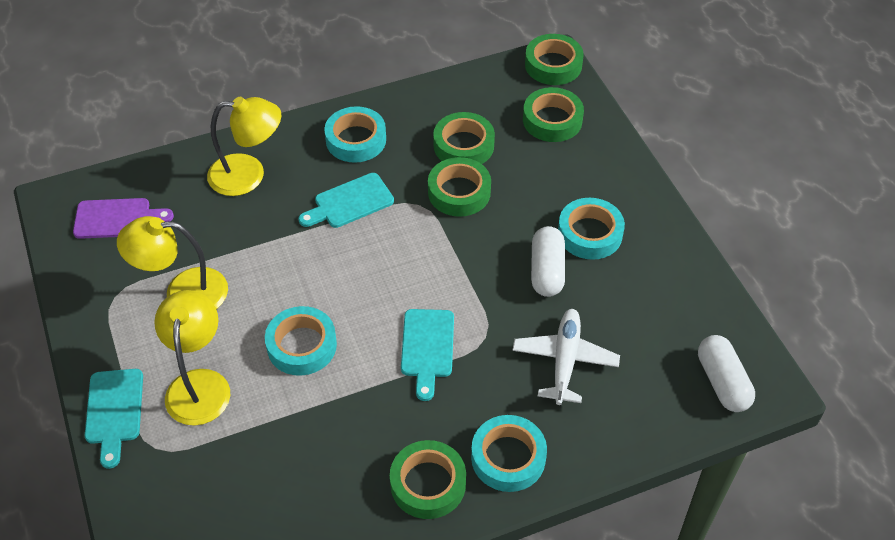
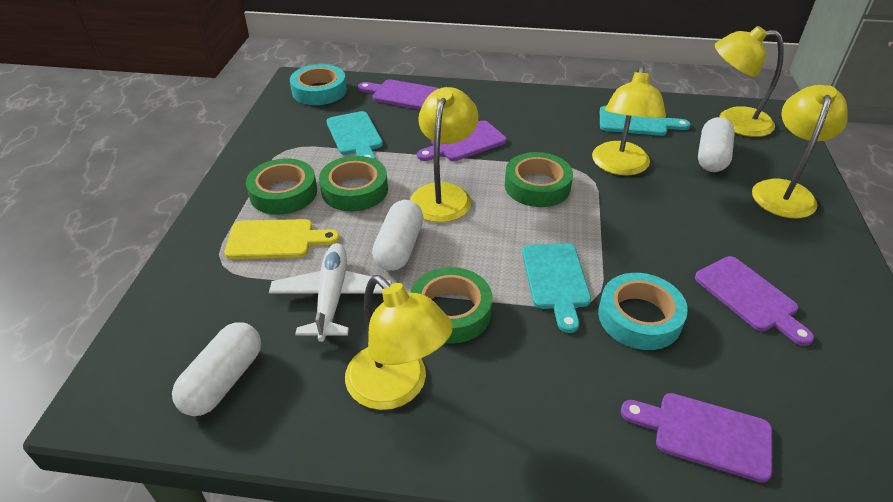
green tape: 5 -> 4
purple cutting board: 1 -> 4
turquoise tape: 4 -> 2
white capsule: 2 -> 3
yellow cutting board: 0 -> 1
yellow lamp: 3 -> 5

